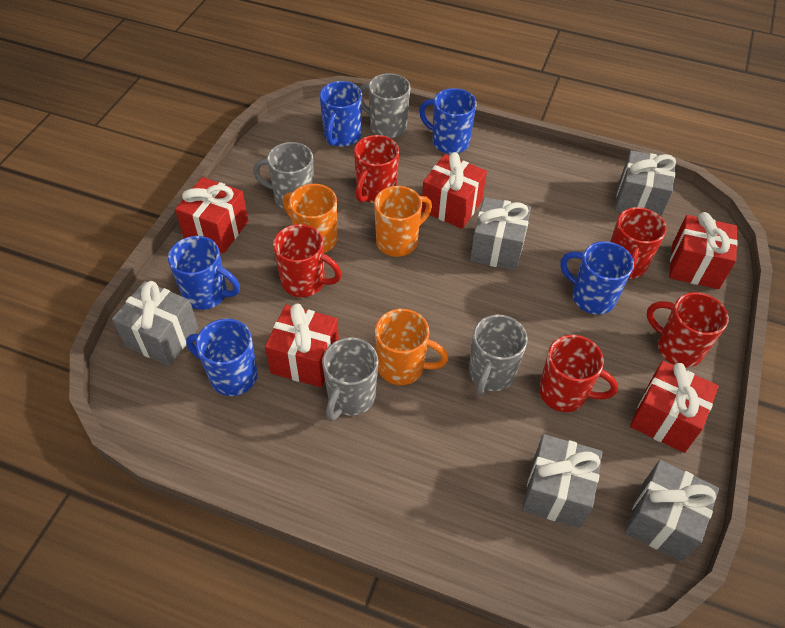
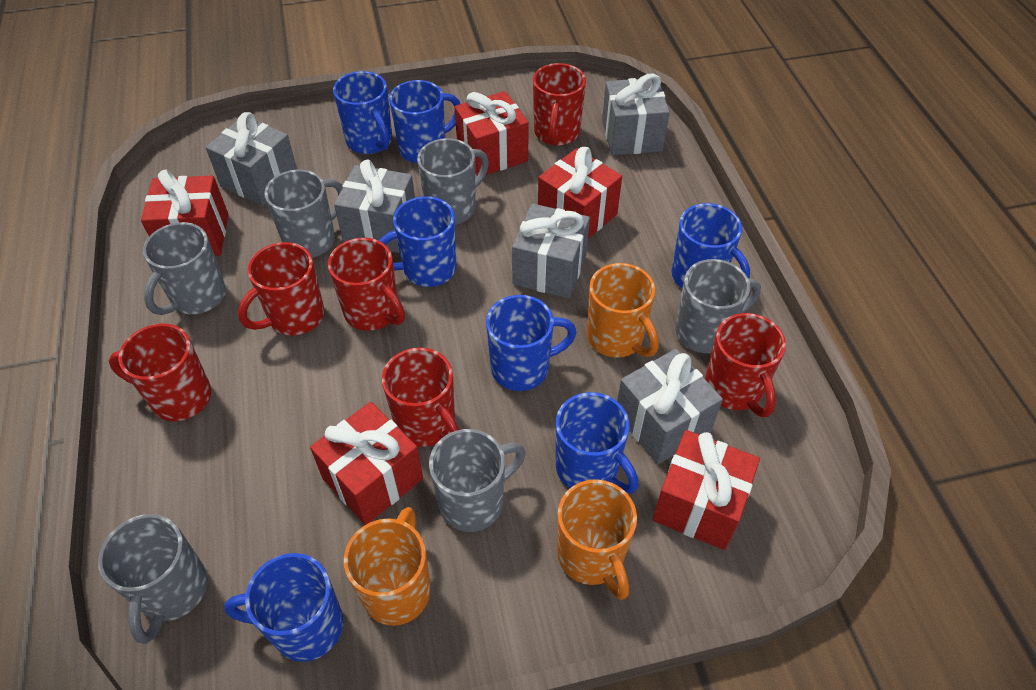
blue mug: 5 -> 7
grey mug: 4 -> 6
red mug: 5 -> 6

